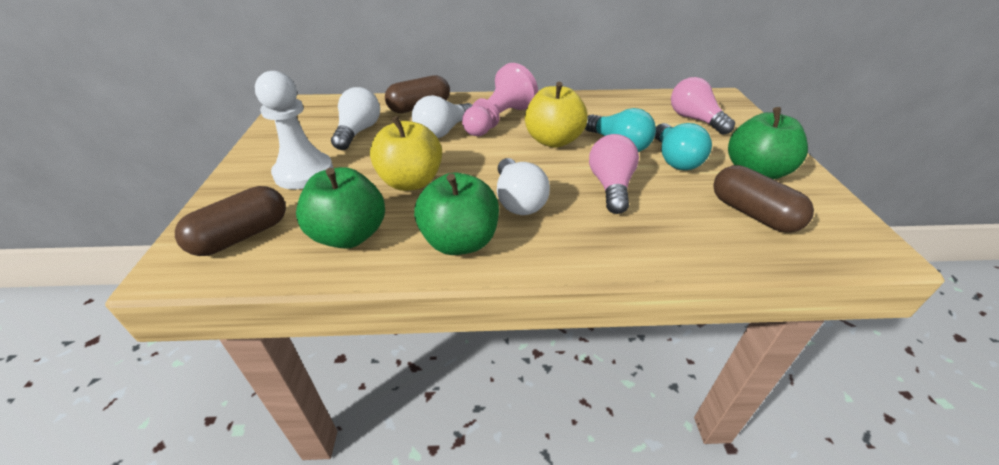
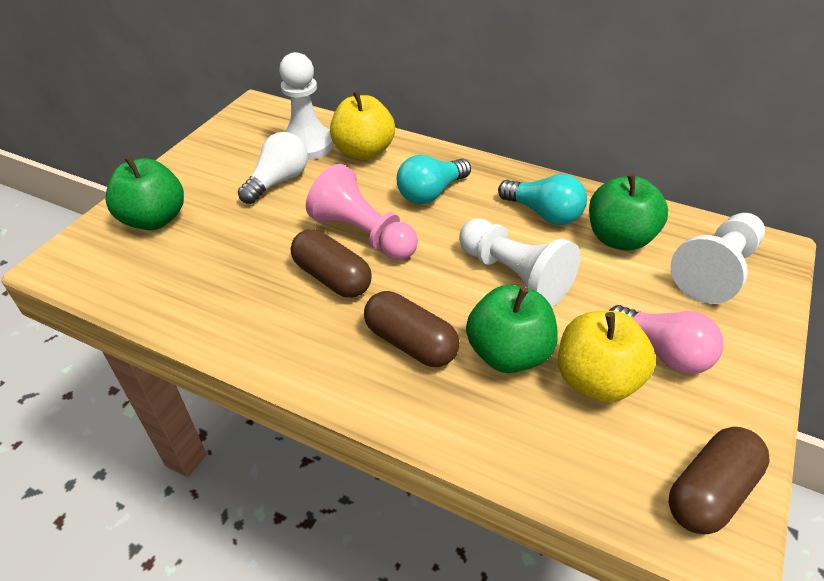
pink light bulb: 2 -> 1
white light bulb: 3 -> 1
white pawn: 1 -> 3

